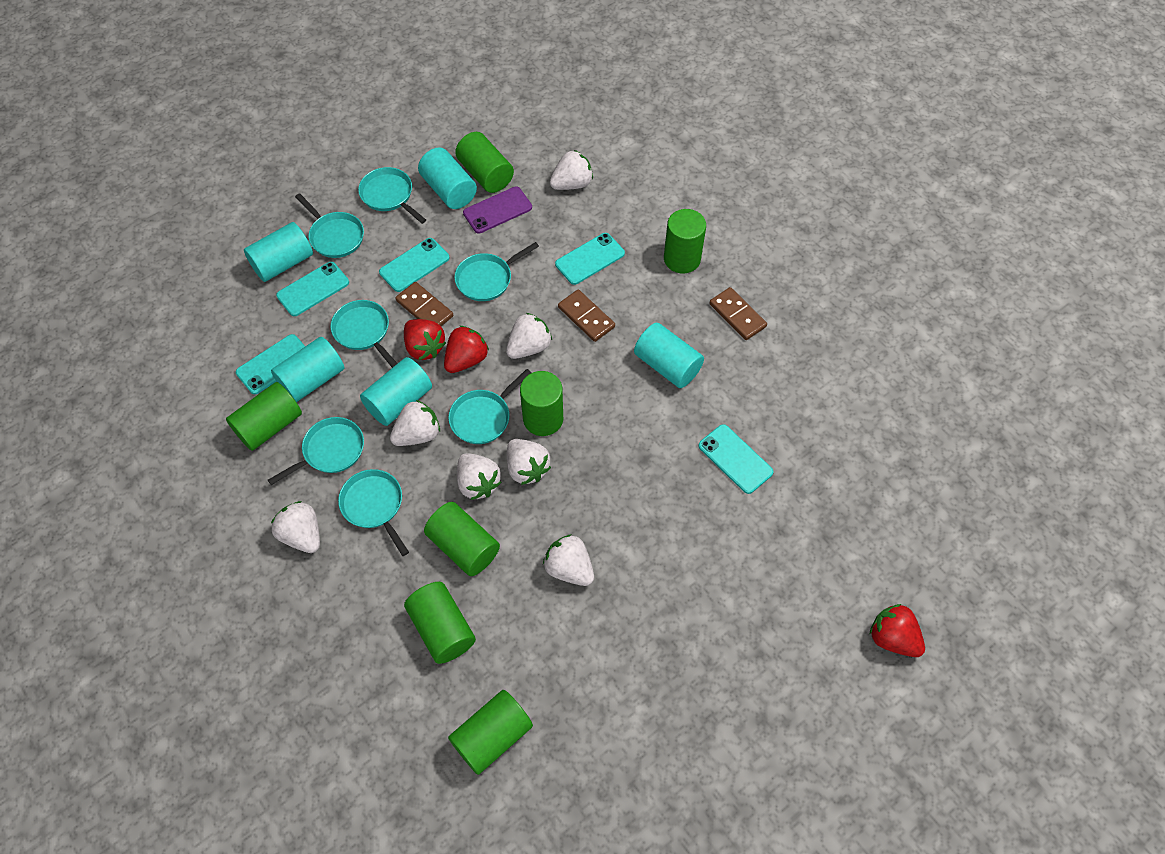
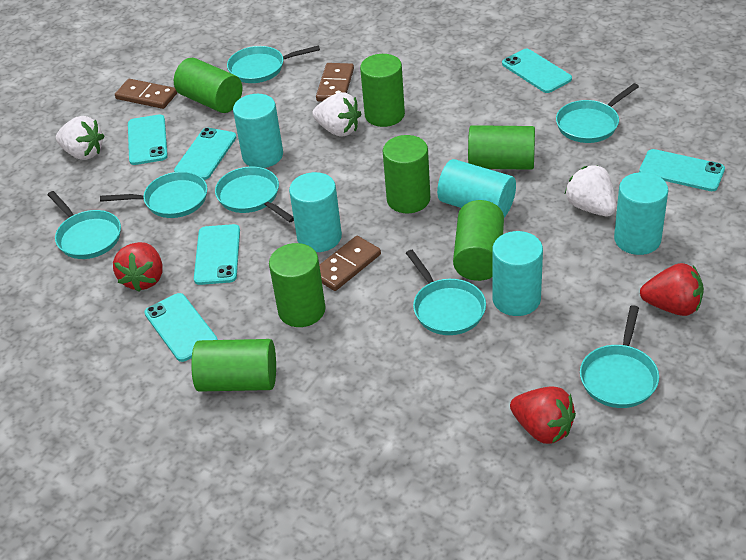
purple phone: 1 -> 0
turquoise phone: 5 -> 6
white strawberry: 7 -> 3

